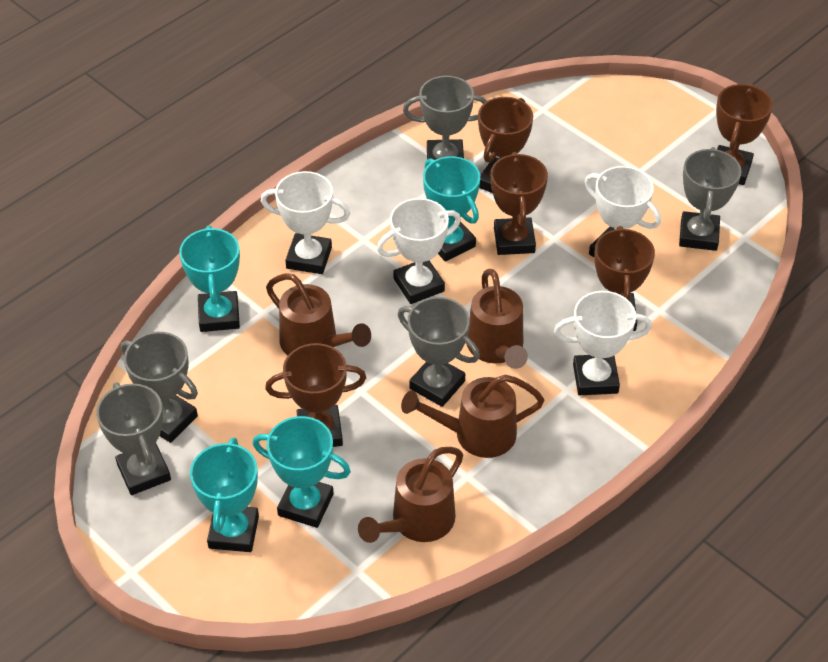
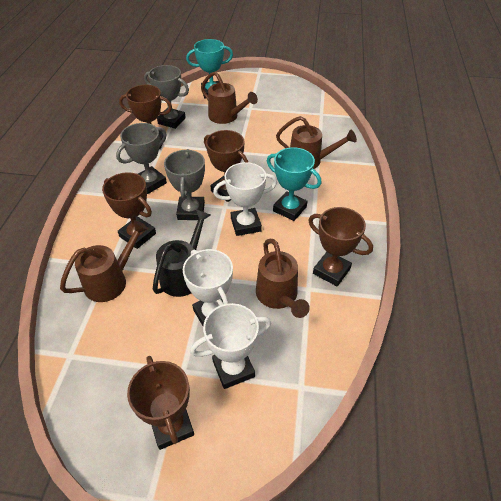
black watering can: 0 -> 1
grey trophy: 5 -> 3
turquoise trophy: 4 -> 2
white trophy: 4 -> 3

